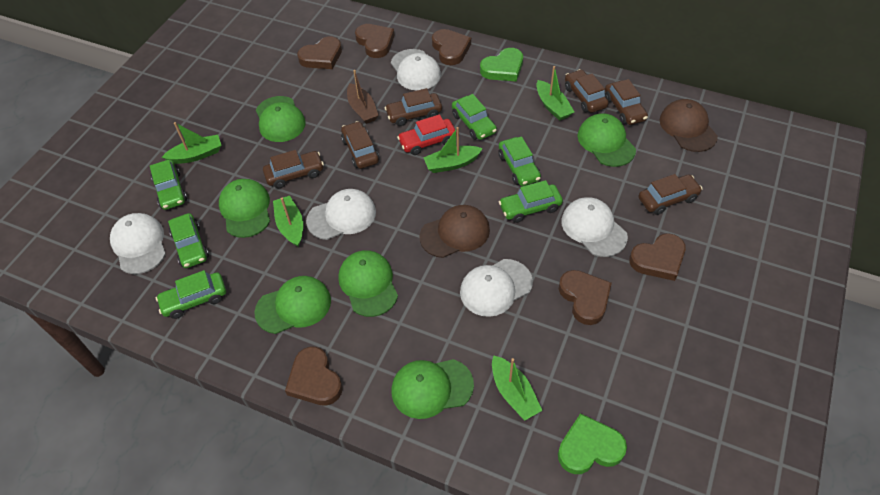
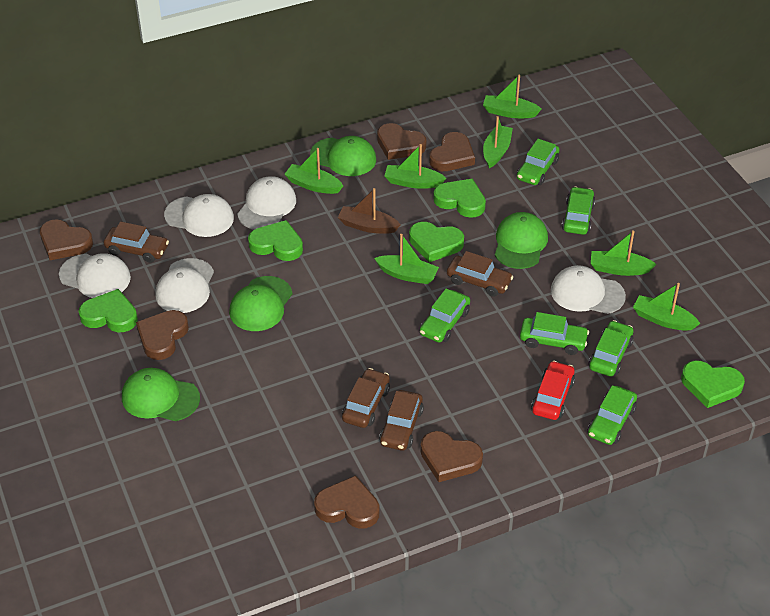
brown cap: 2 -> 0
brown car: 6 -> 4
green boat: 5 -> 7
green cap: 6 -> 4
green heart: 2 -> 5

